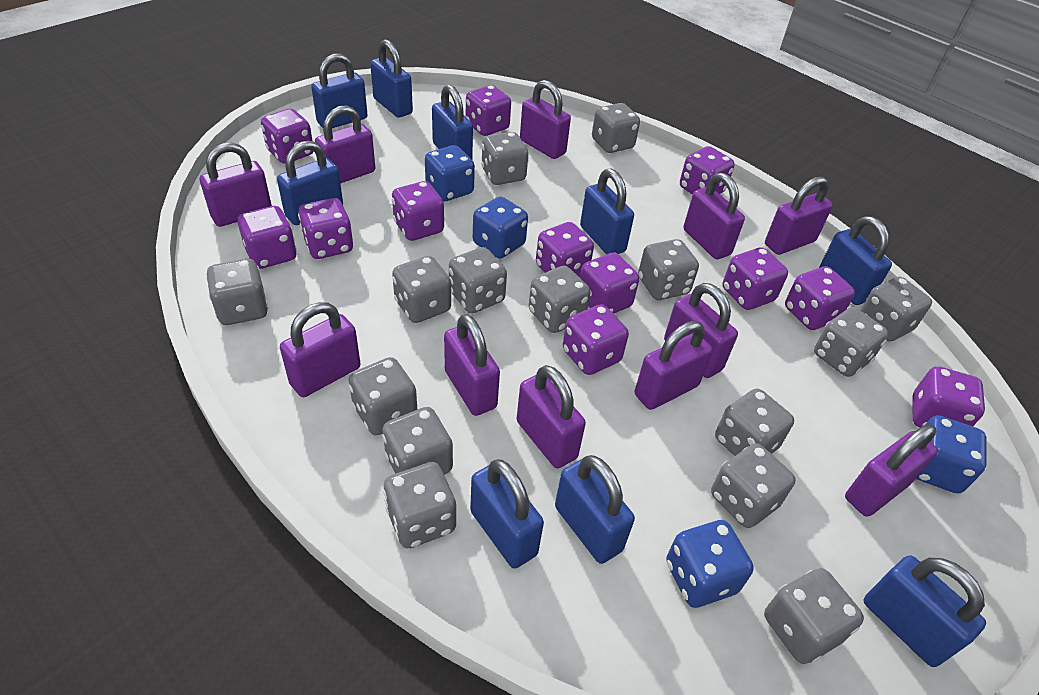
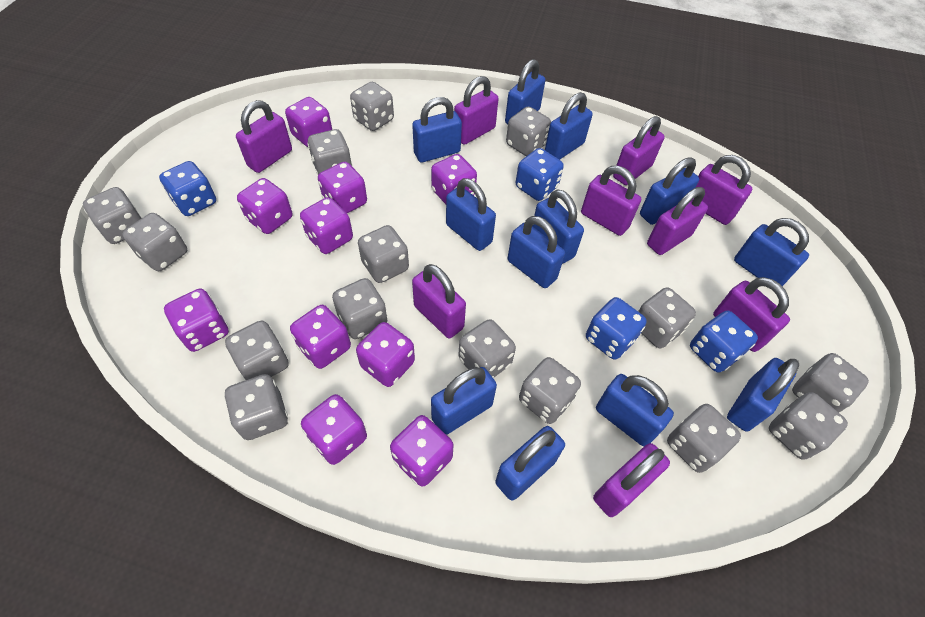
blue padlock: 9 -> 12
purple dice: 12 -> 10
purple padlock: 11 -> 9

